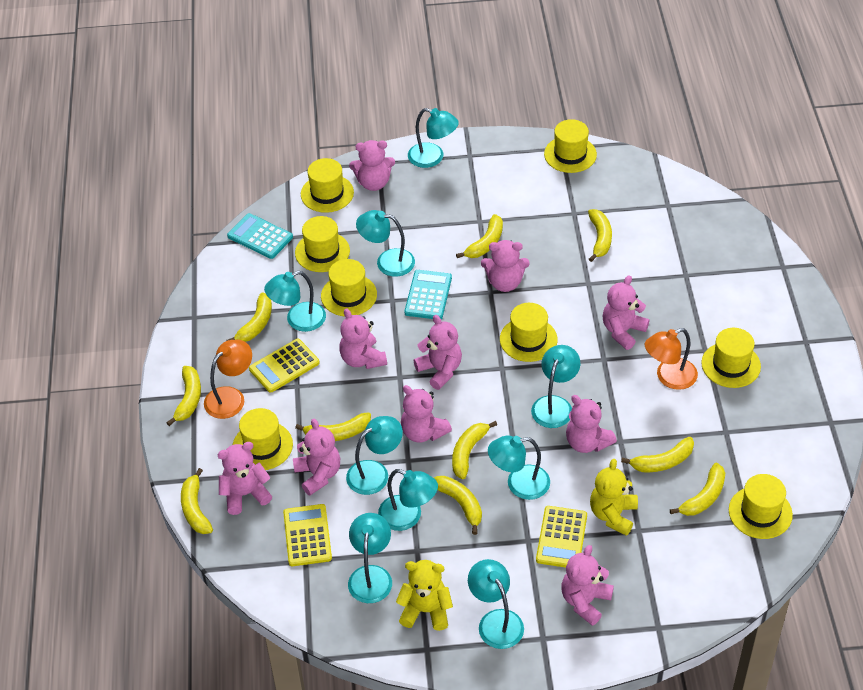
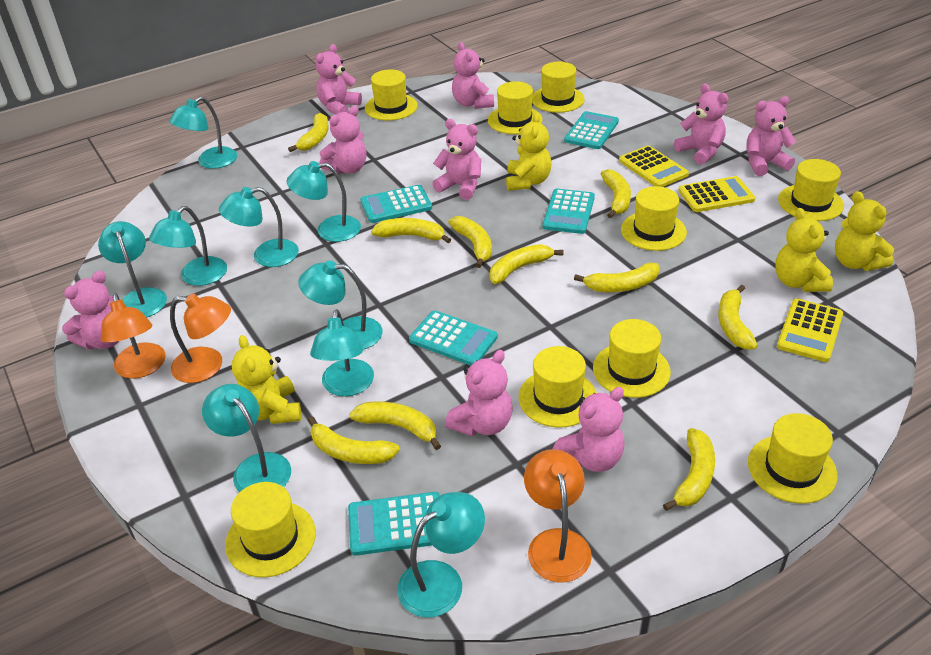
orange lamp: 2 -> 3
pink teddy bear: 10 -> 9
turquoise calculator: 2 -> 5
yellow hat: 8 -> 9
yellow teddy bear: 2 -> 4

